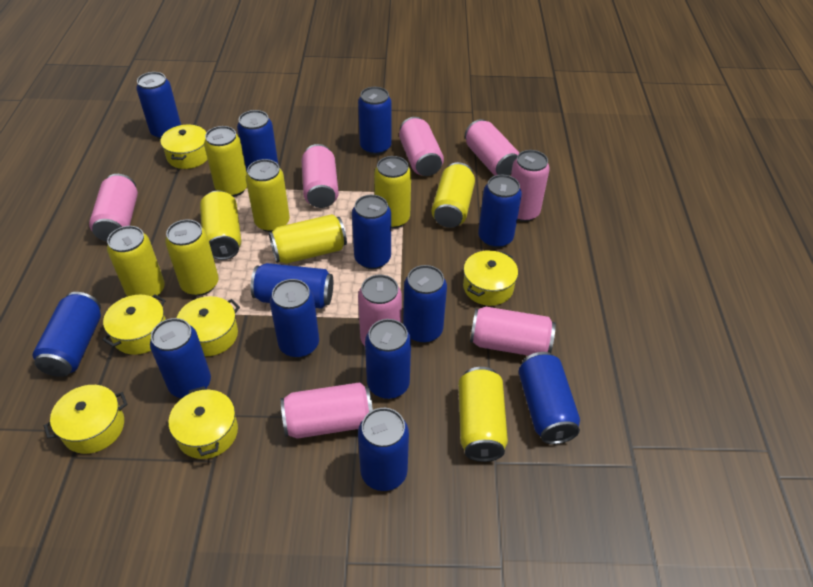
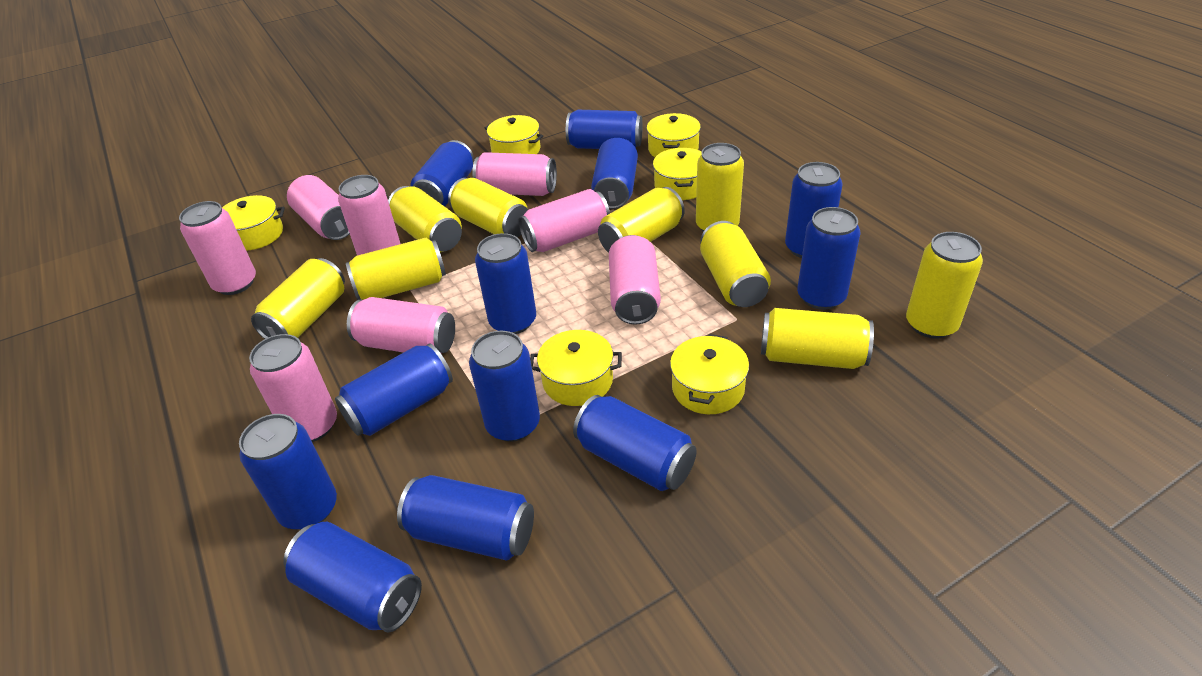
blue can: 13 -> 12

